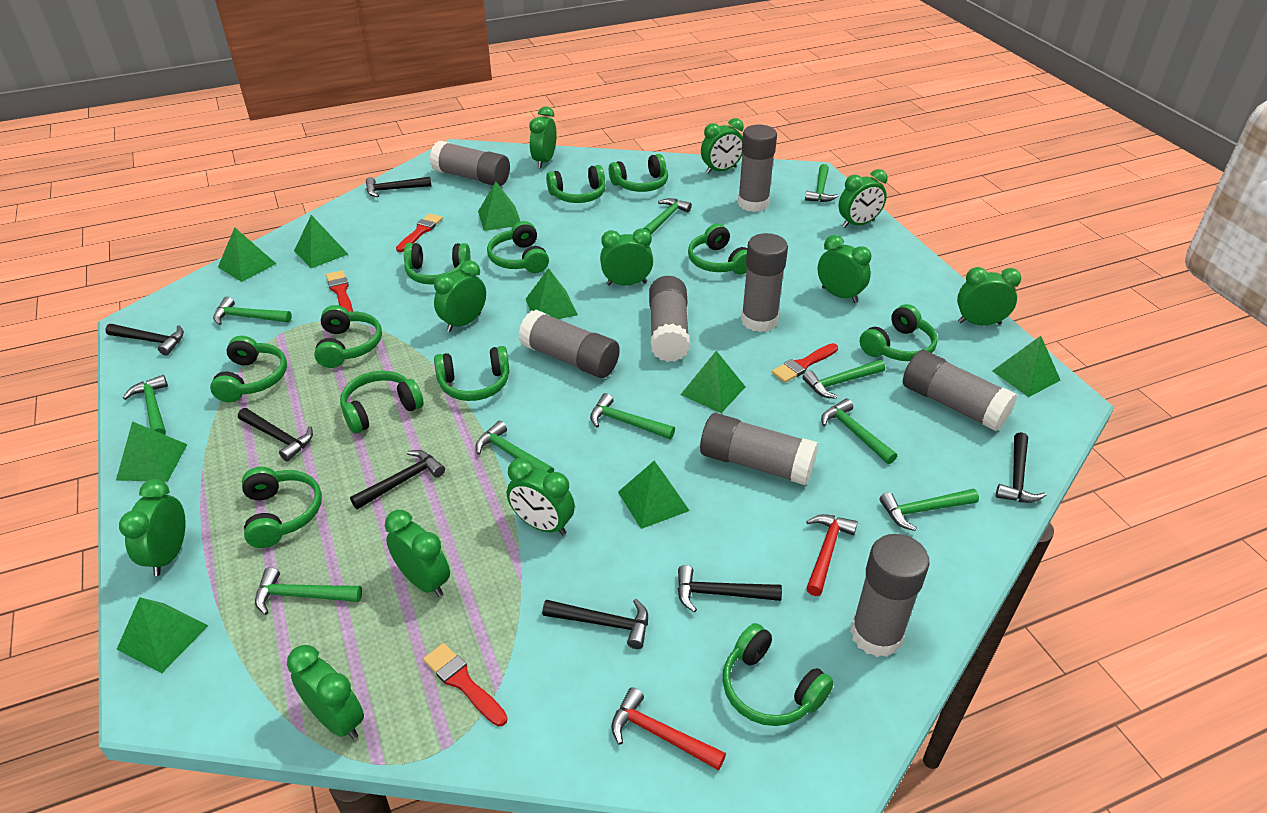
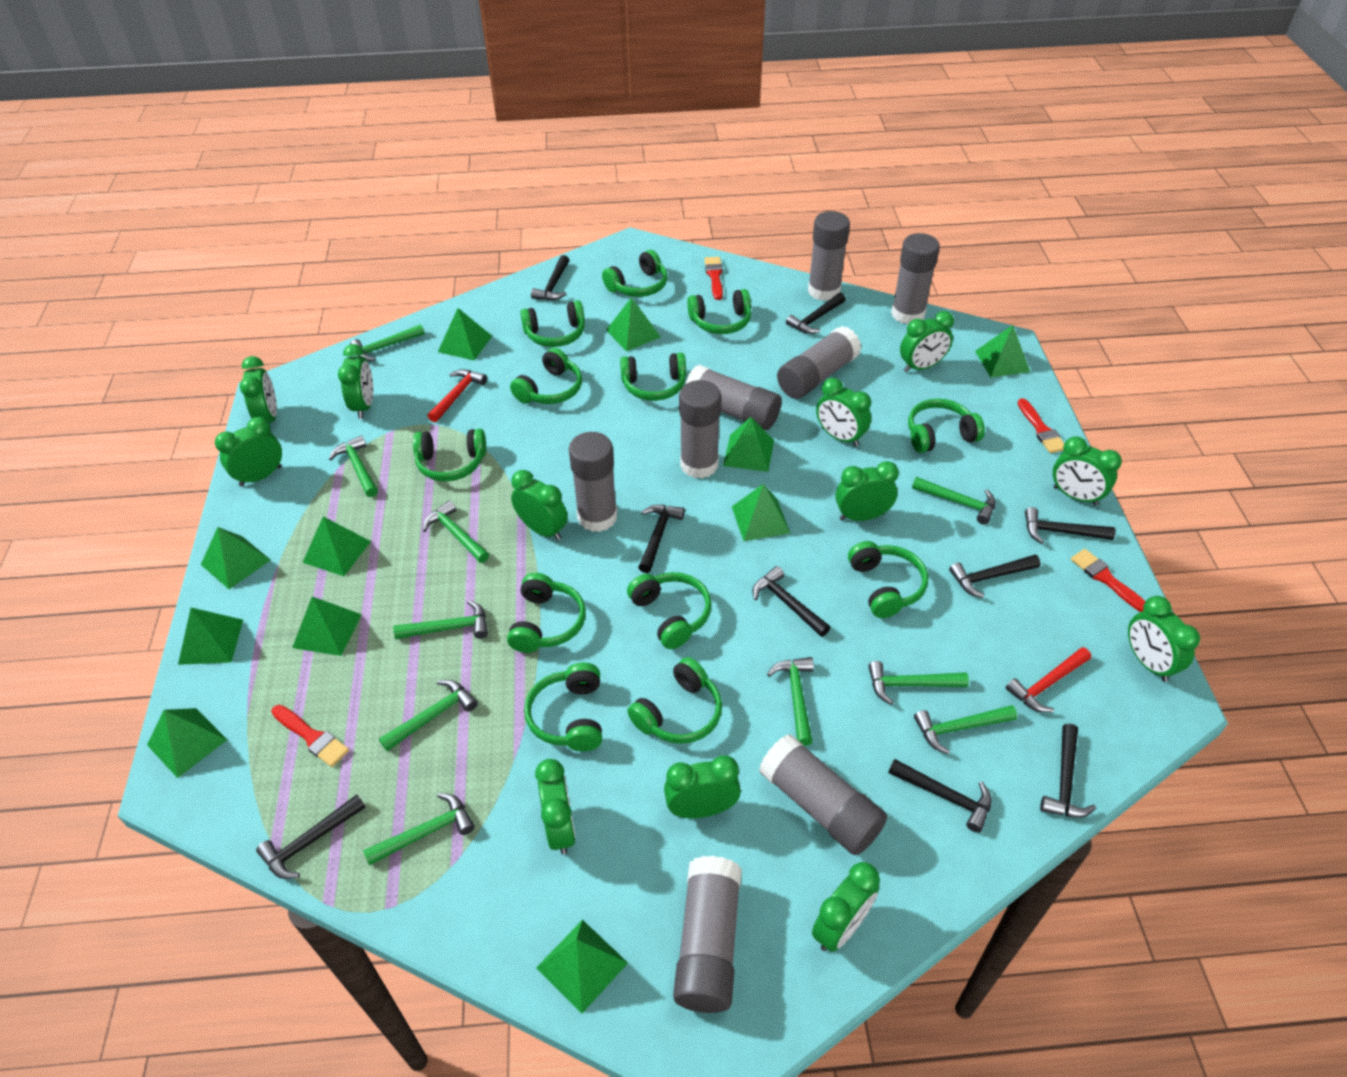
black hammer: 7 -> 9
green clock: 11 -> 12
green pyramid: 9 -> 11

